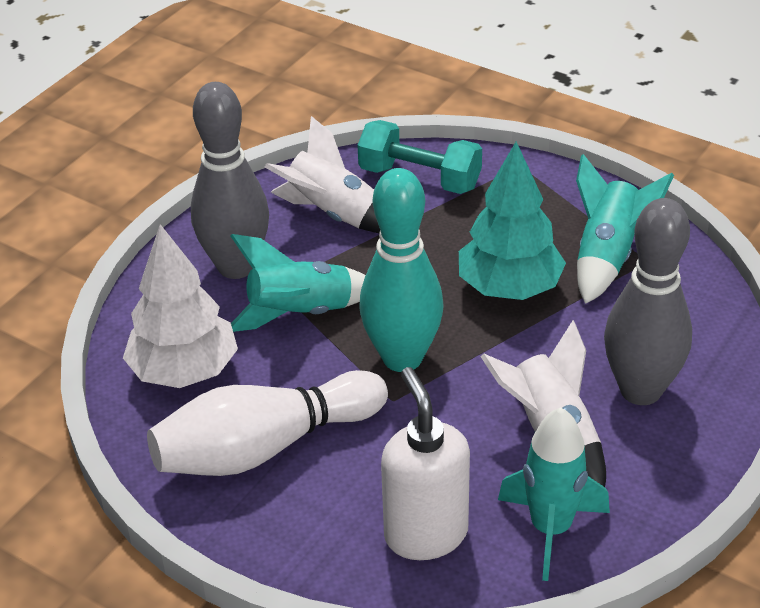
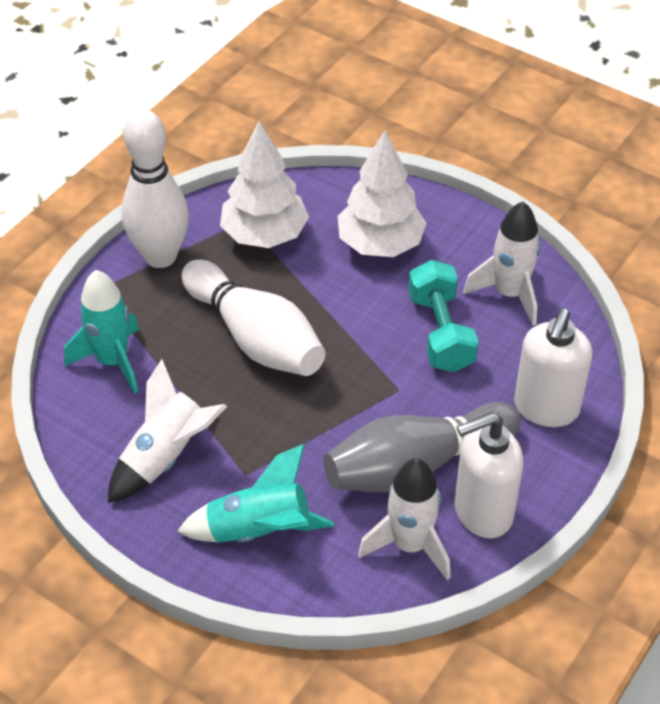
grey bowling pin: 2 -> 1
turquoise bowling pin: 1 -> 0
turquoise rocket: 3 -> 2
turquoise tree: 1 -> 0
white bowling pin: 1 -> 2
white rocket: 2 -> 3
white soap dispenser: 1 -> 2
white tree: 1 -> 2

